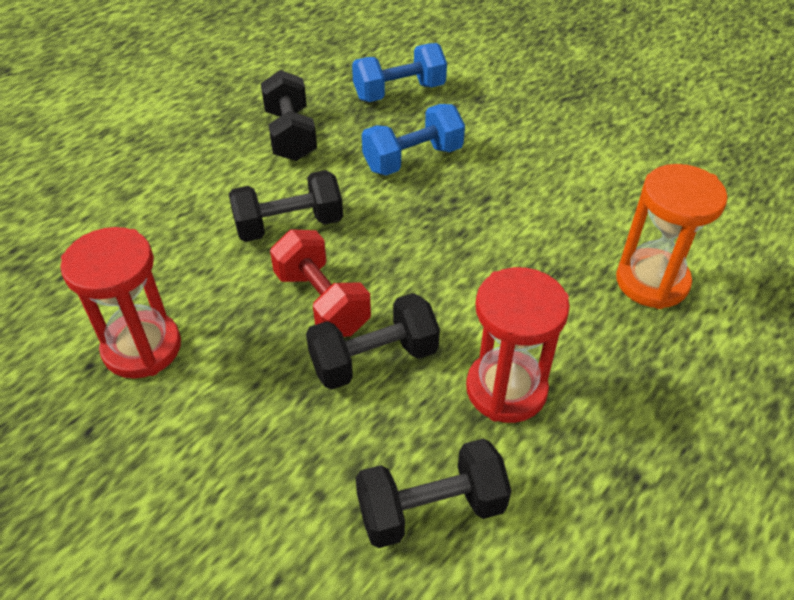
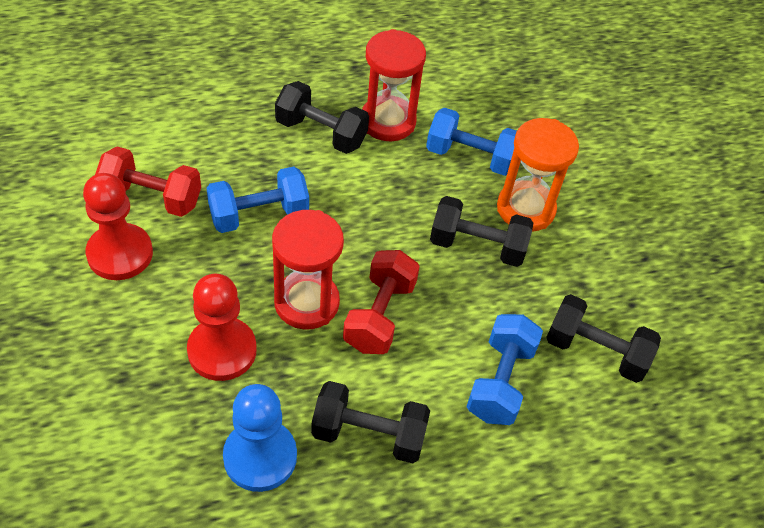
blue dumbbell: 2 -> 3
blue pawn: 0 -> 1
red dumbbell: 1 -> 2
red pawn: 0 -> 2

